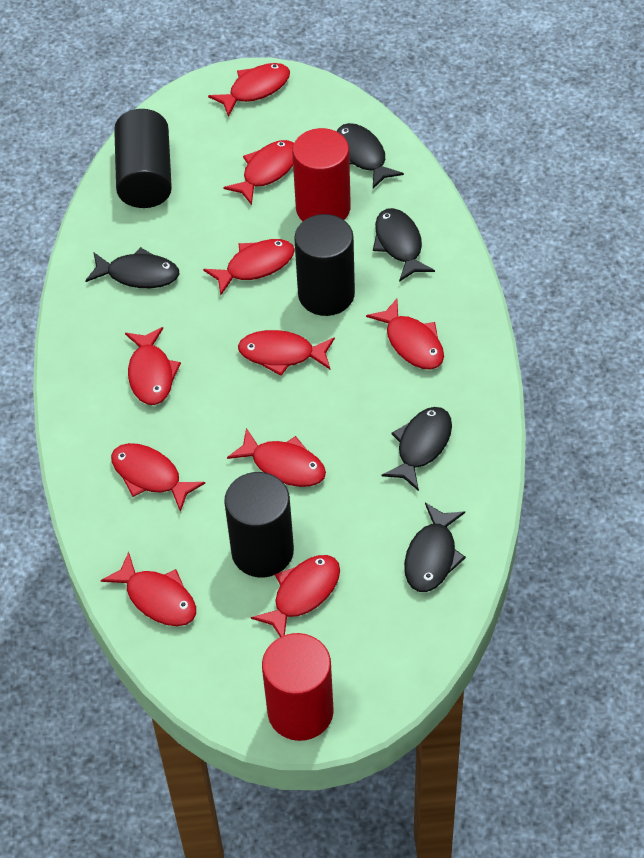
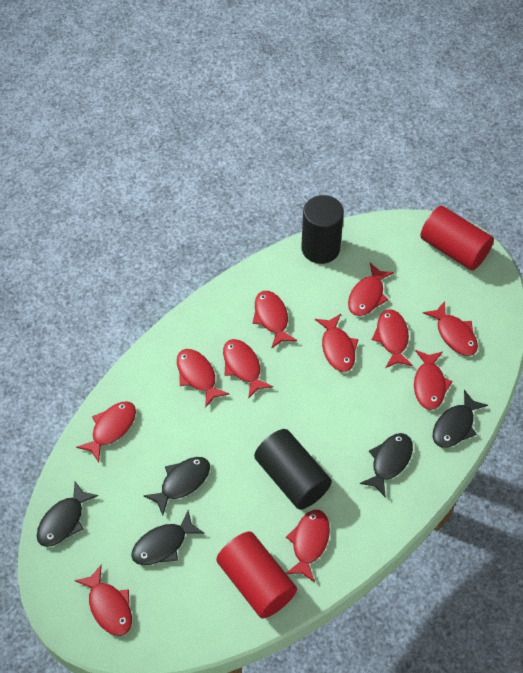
black cylinder: 3 -> 2
red fish: 10 -> 11

